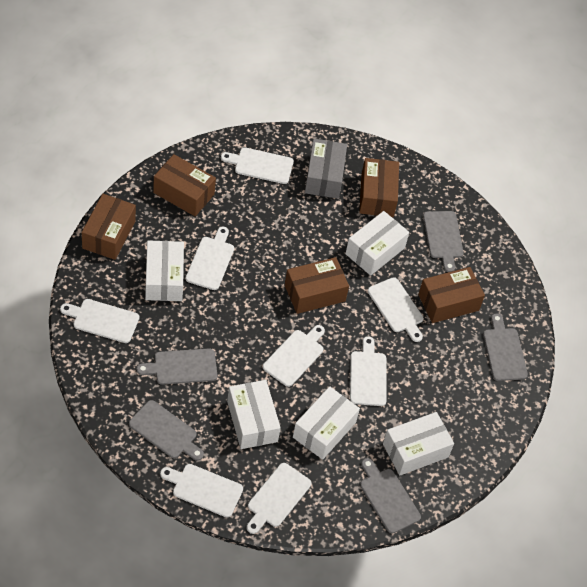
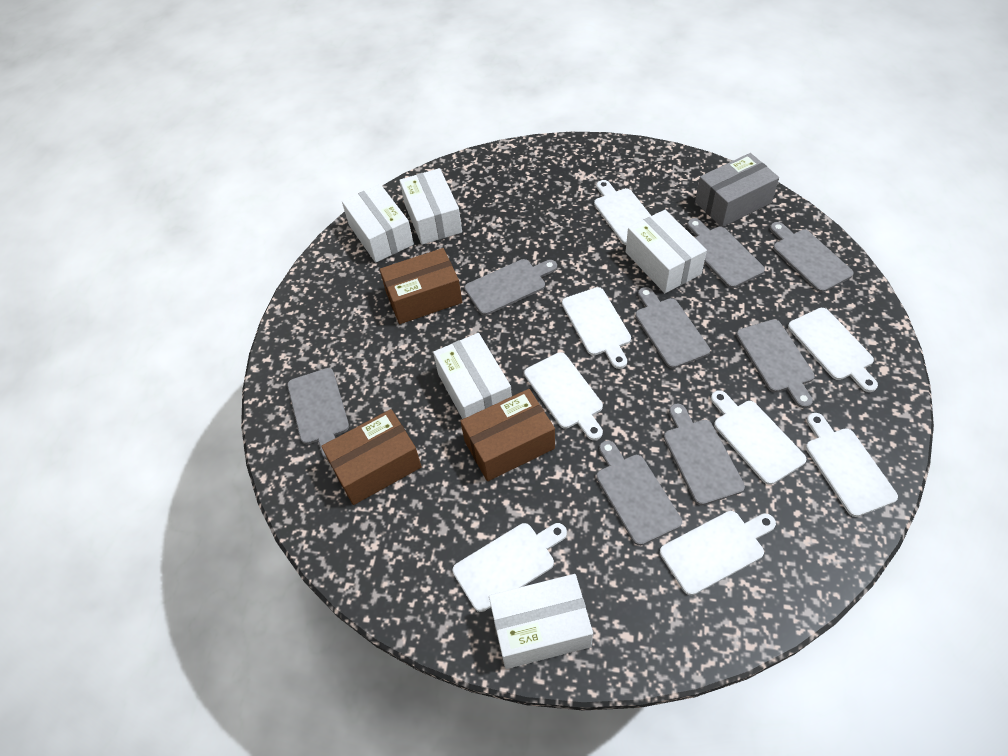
brown box: 5 -> 3
grey cutting board: 5 -> 8

